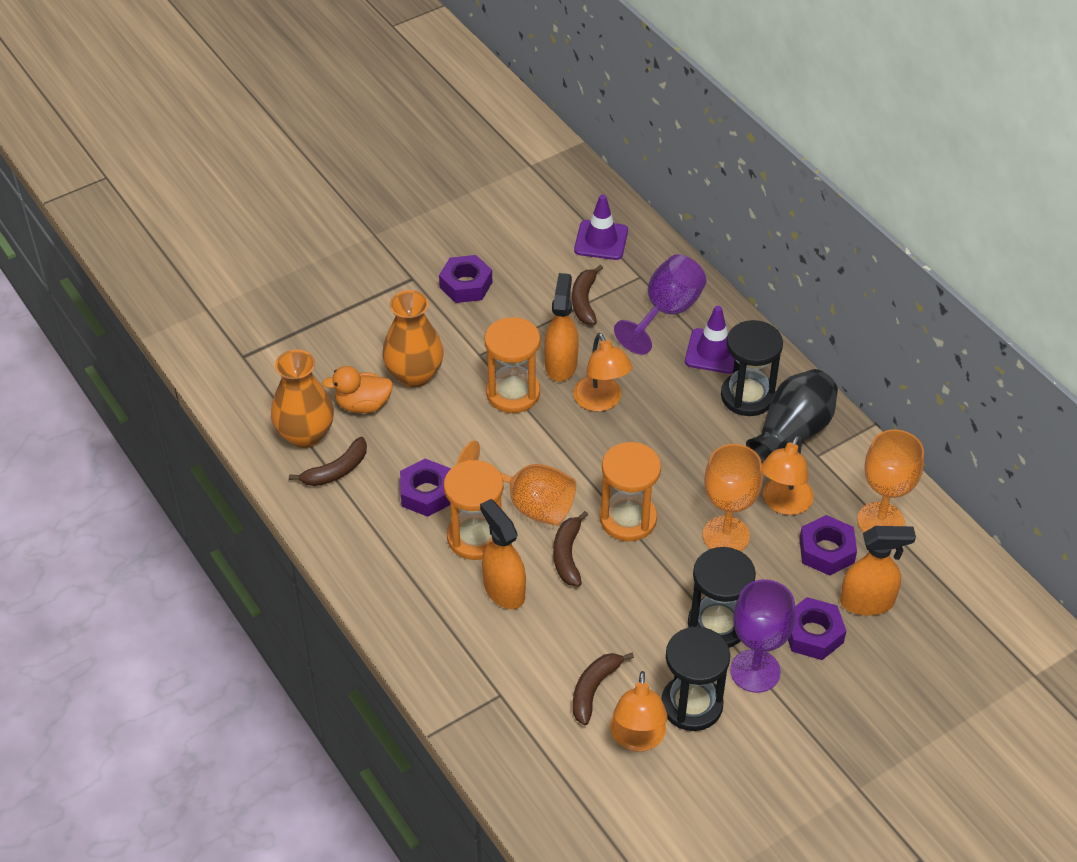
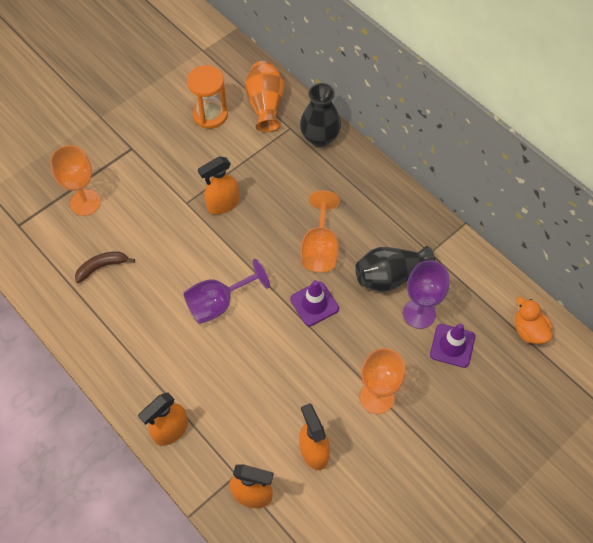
black hourglass: 3 -> 0
black vase: 1 -> 2
brown banana: 4 -> 1
orange hourglass: 3 -> 1
orange lamp: 3 -> 0
orange spray bottle: 3 -> 4
orange vase: 2 -> 1
purple nut: 4 -> 0

